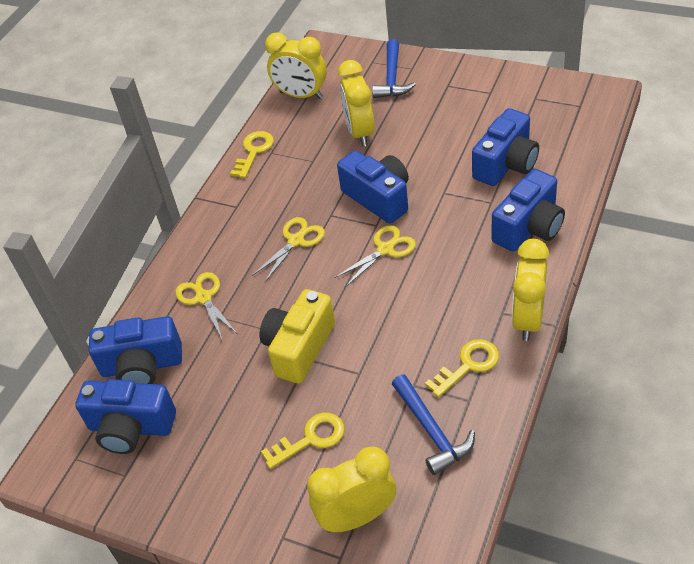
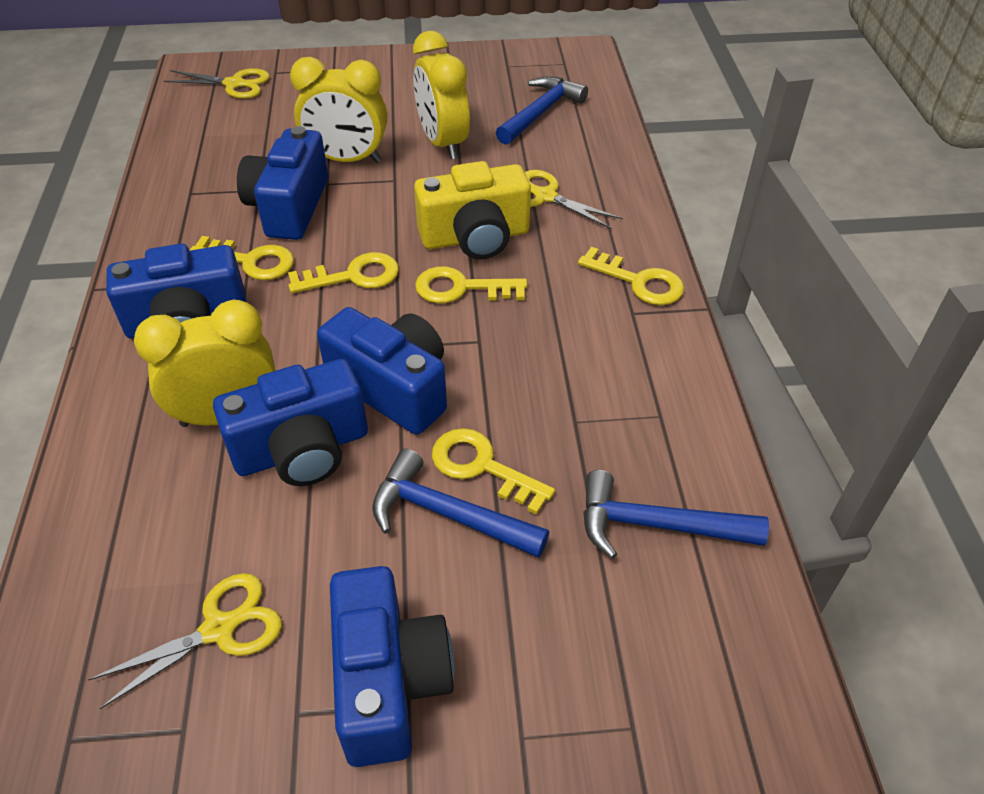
blue hammer: 2 -> 3
yellow clock: 4 -> 3
yellow key: 3 -> 5

